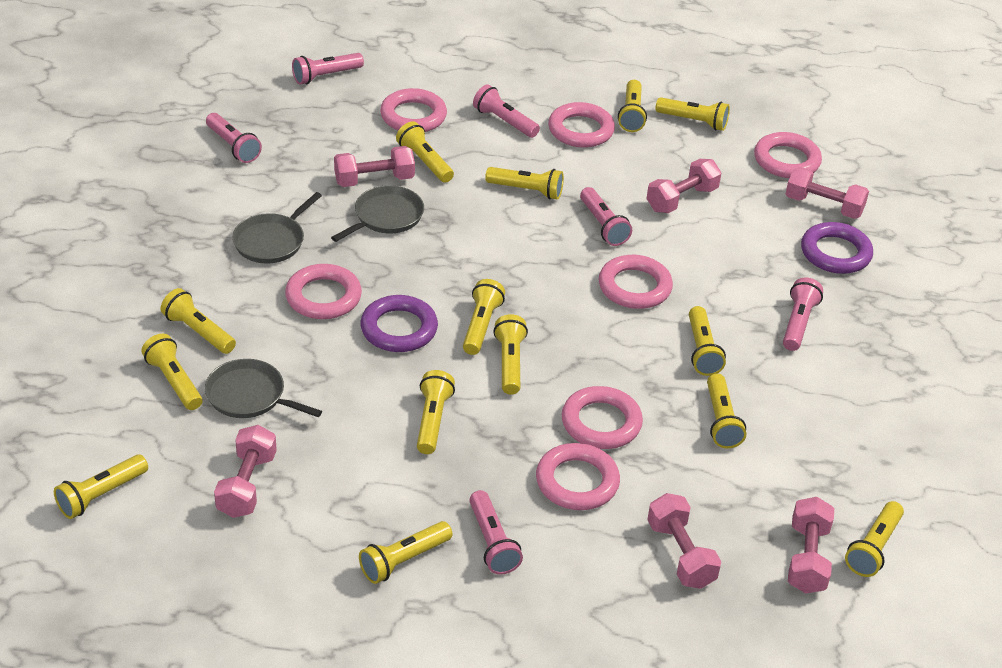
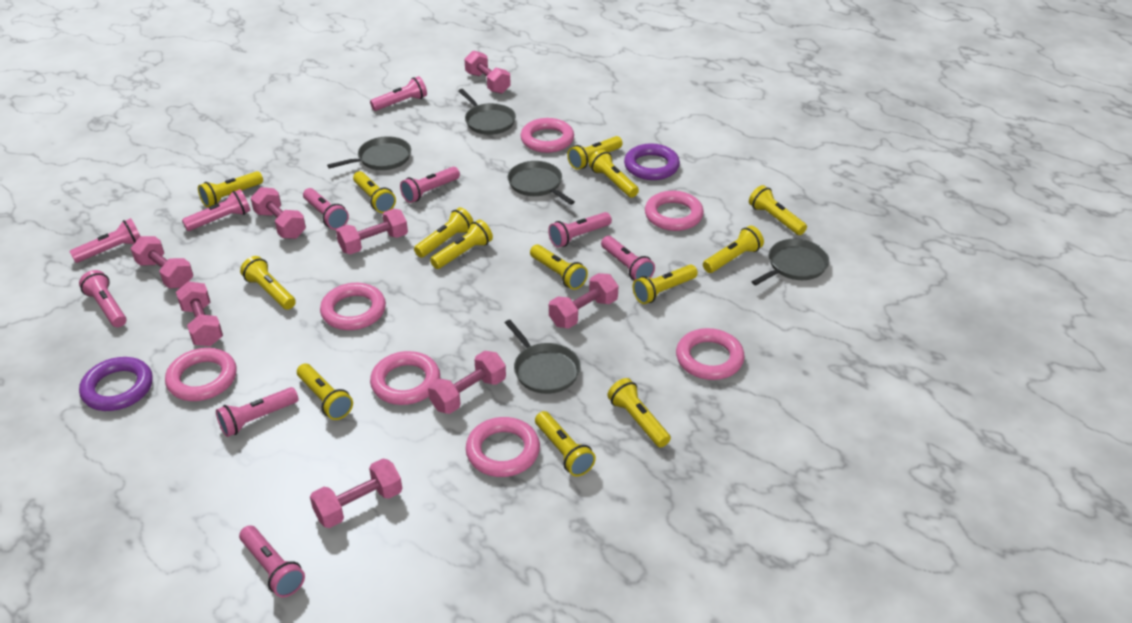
grey pan: 3 -> 5
pink dumbbell: 6 -> 8
pink flashlight: 6 -> 10

